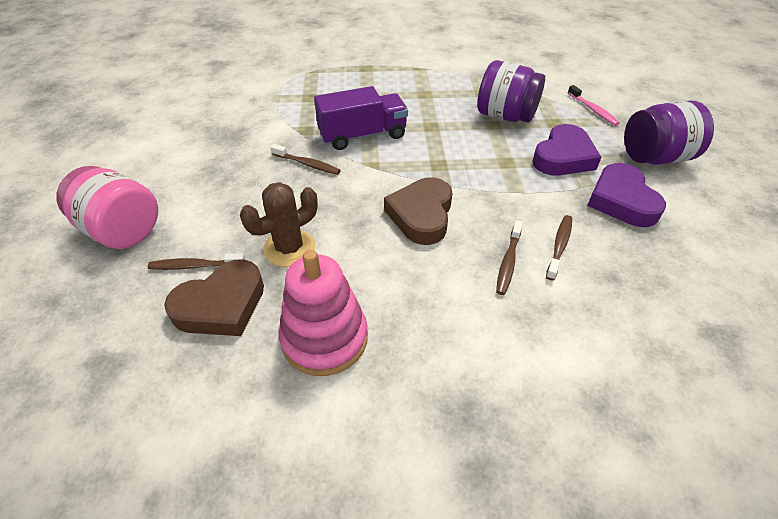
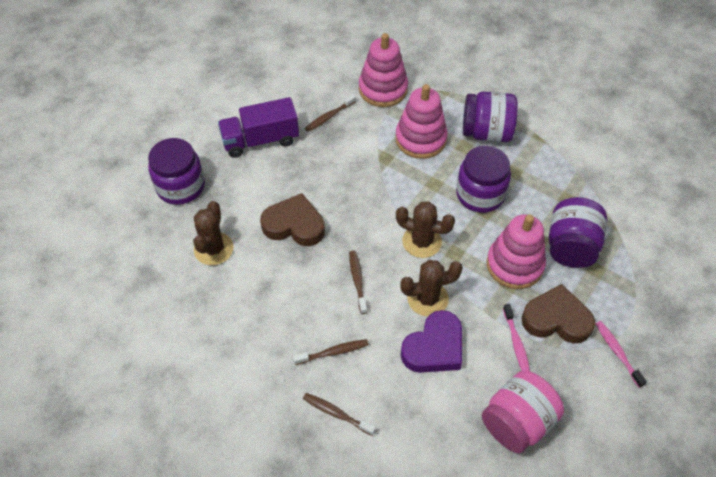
brown cactus: 1 -> 3
pink stacking toy: 1 -> 3
pink toothbrush: 1 -> 2
purple heart: 2 -> 1
purple jar: 2 -> 4

